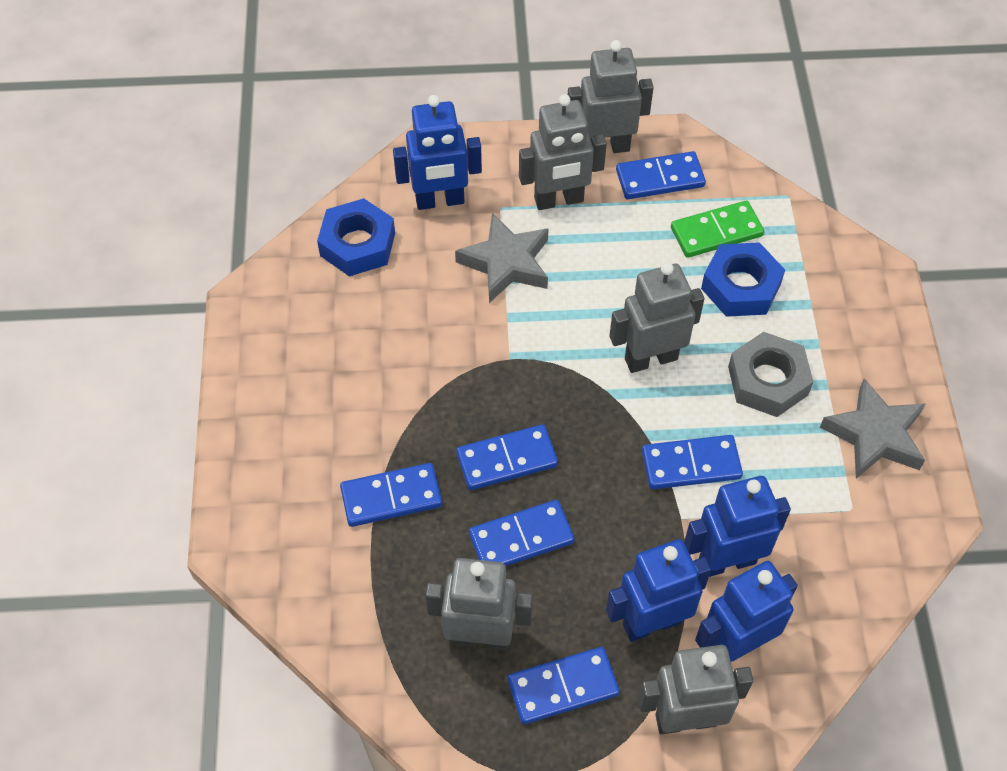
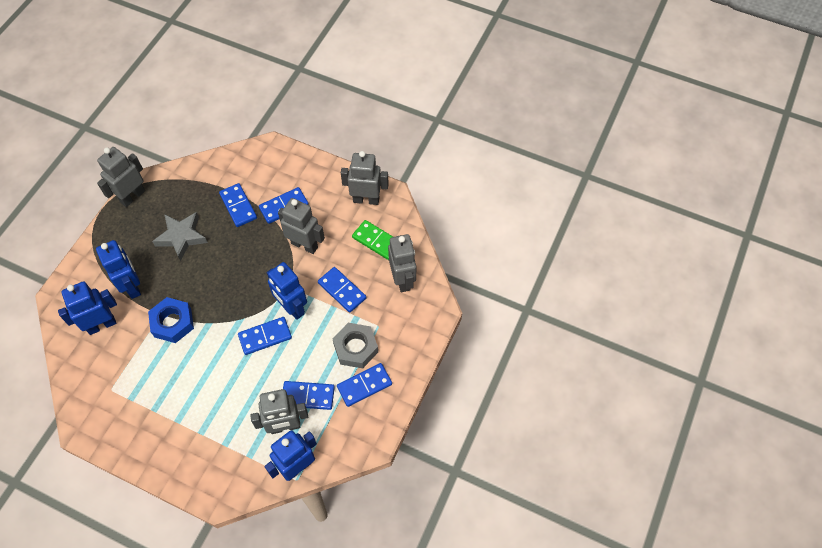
blue nut: 2 -> 1
grey star: 2 -> 1

